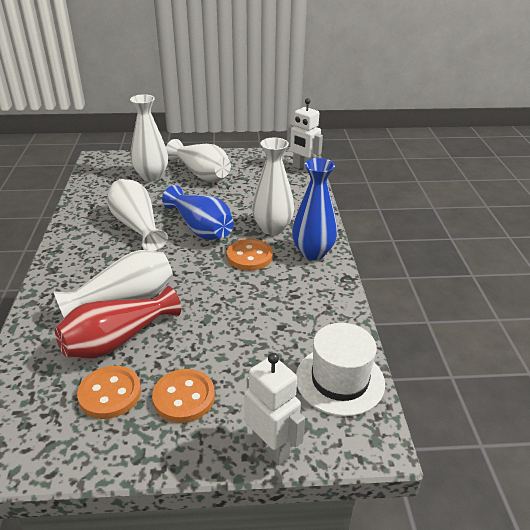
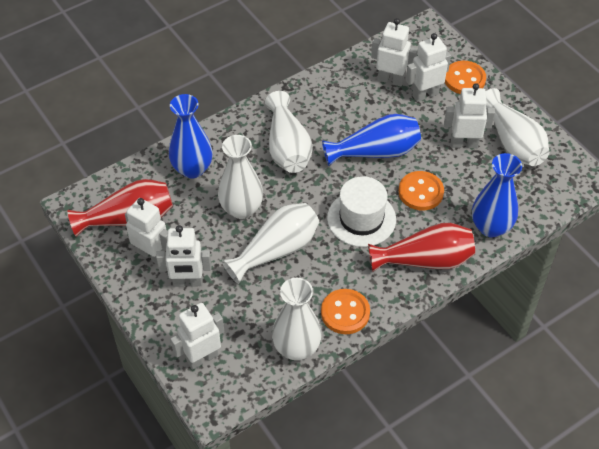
blue vase: 2 -> 3
red vase: 1 -> 2
white robot: 2 -> 6

